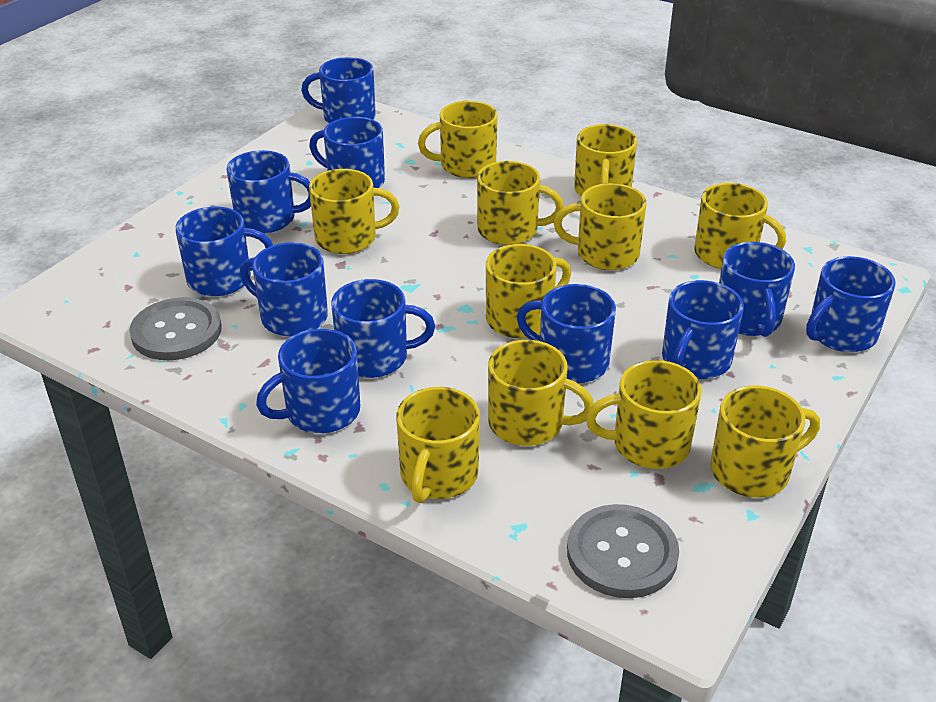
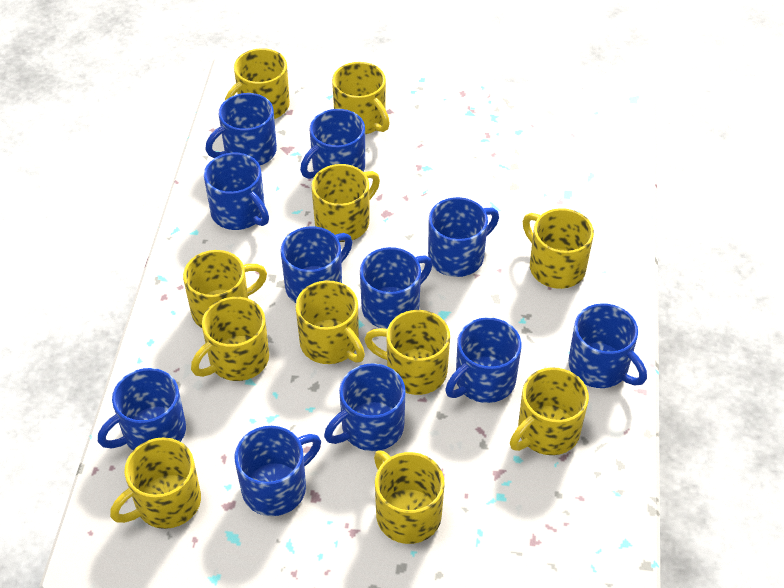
grey button: 2 -> 0

